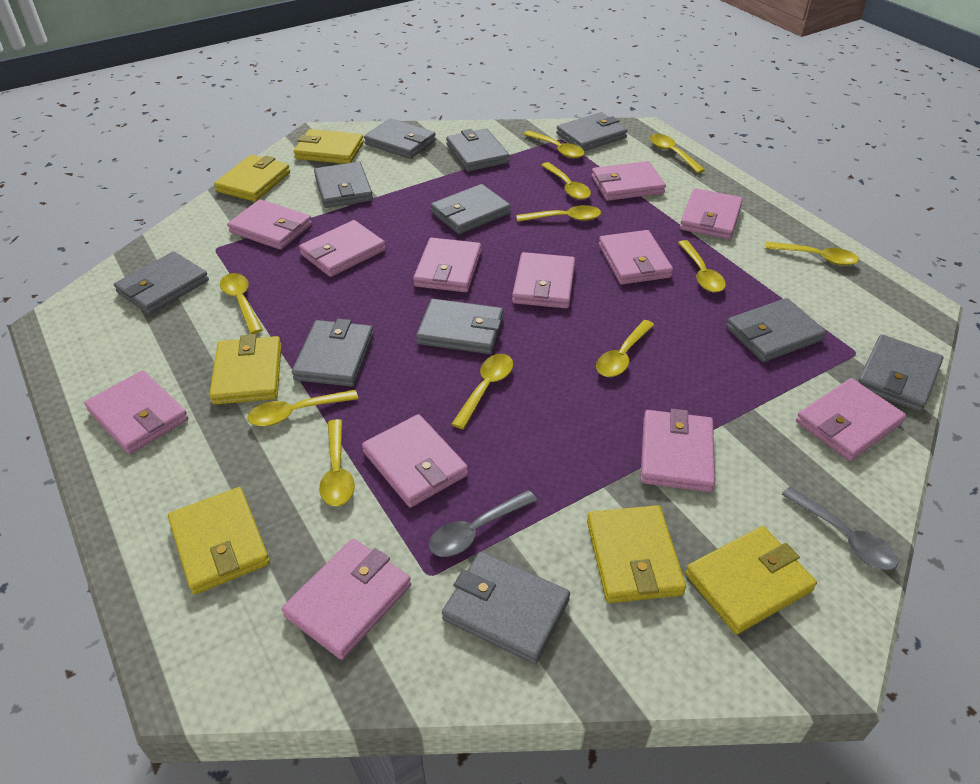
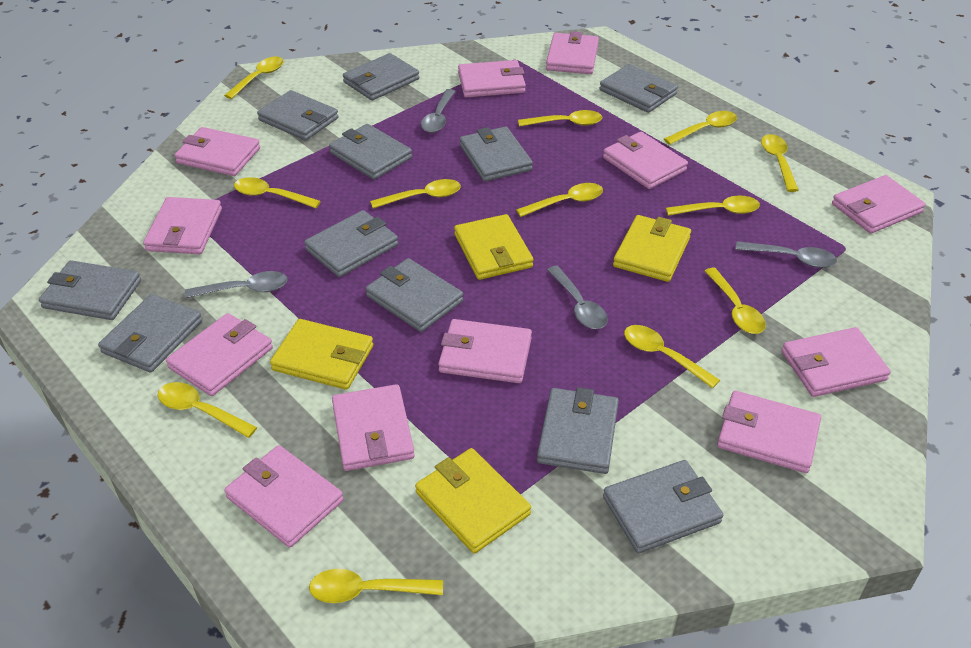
grey spoon: 2 -> 4
yellow spoon: 11 -> 12
yellow wallet: 6 -> 4

